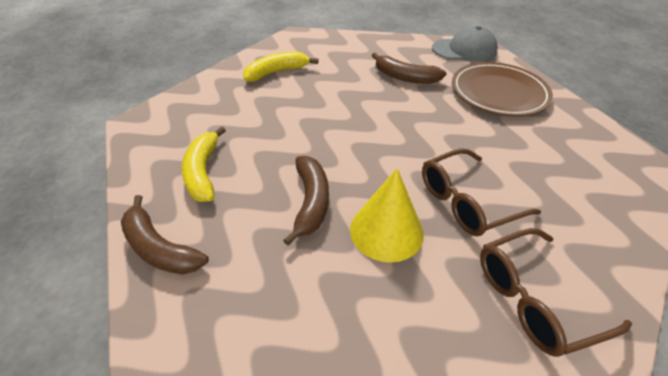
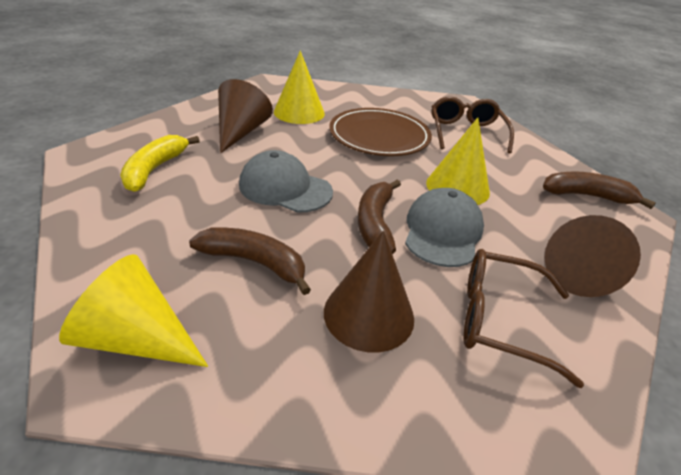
brown cone: 0 -> 3
grey cap: 1 -> 2
yellow banana: 2 -> 1
yellow cone: 1 -> 3

